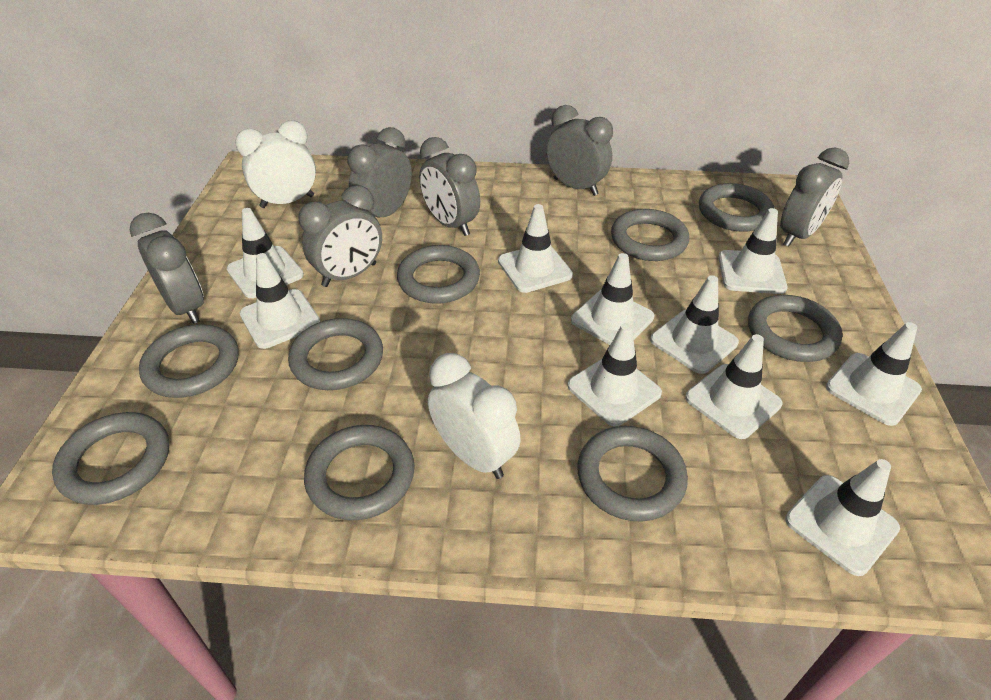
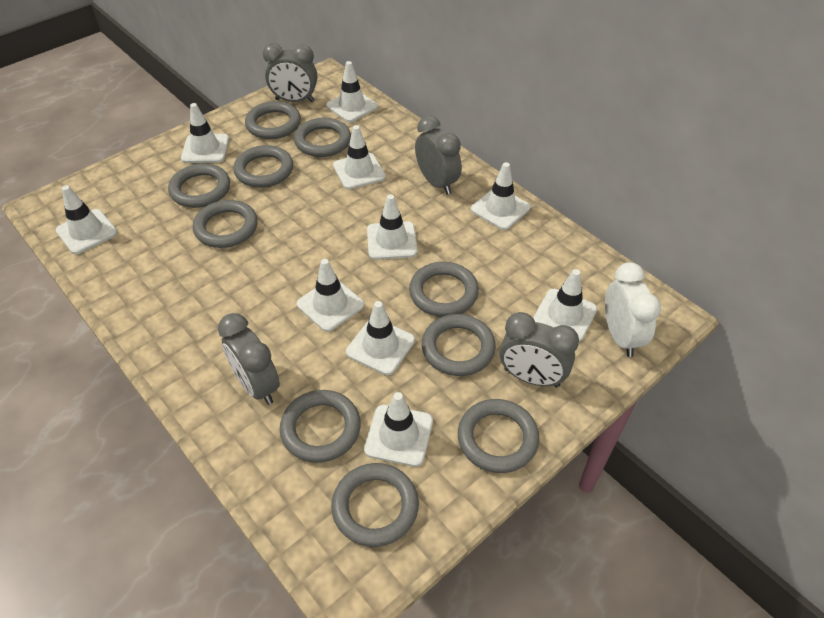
grey clock: 6 -> 4
grey ring: 9 -> 10
white clock: 2 -> 1

